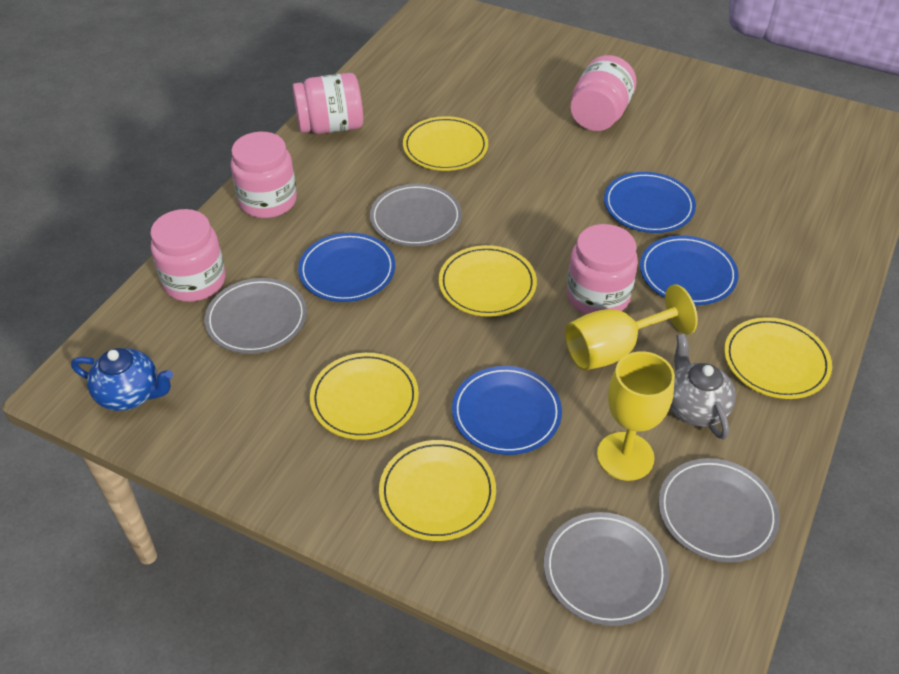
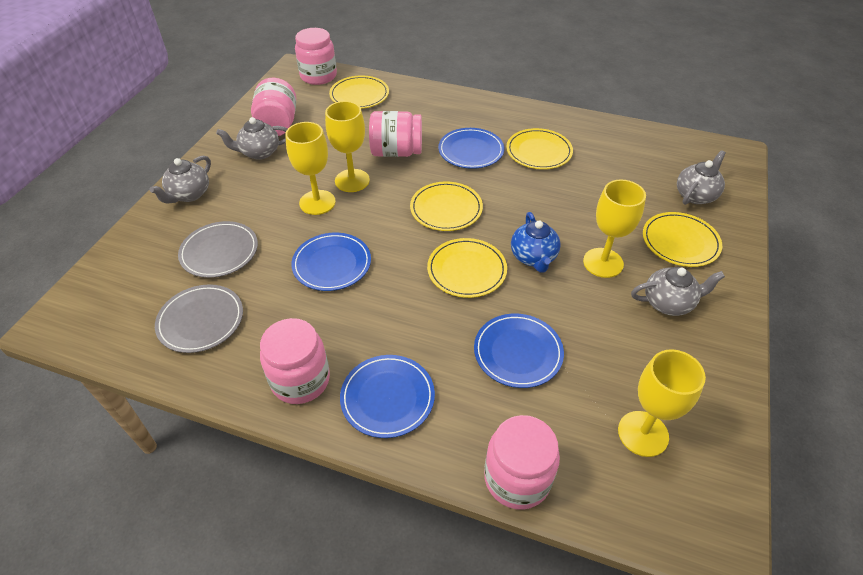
grey plate: 4 -> 2
grey teapot: 1 -> 4
yellow goblet: 2 -> 4

